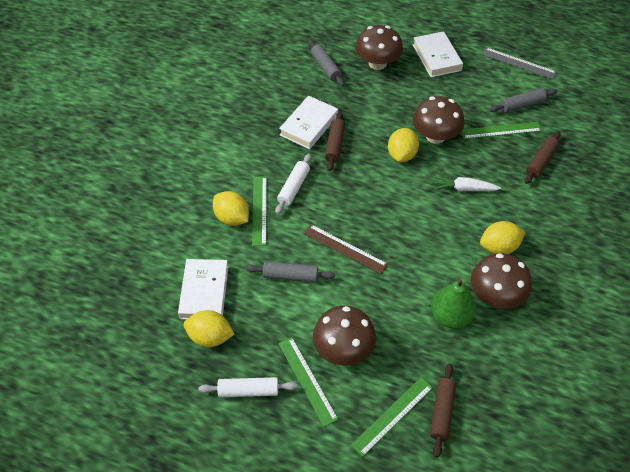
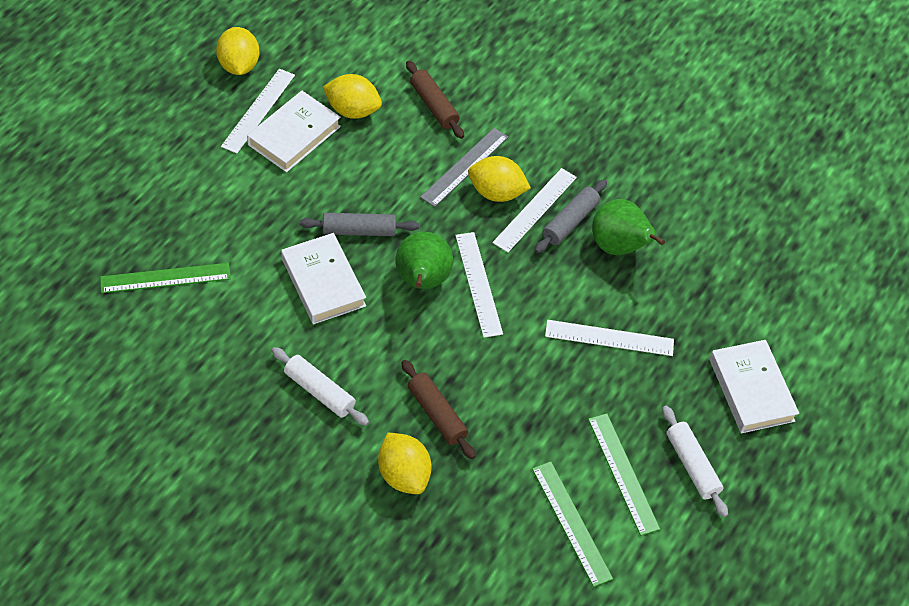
brown mushroom: 4 -> 0
brown rolling pin: 3 -> 2
brown ruler: 1 -> 0
green pear: 1 -> 2
green ruler: 4 -> 3
grey rolling pin: 3 -> 2
white carrot: 1 -> 0
white ruler: 0 -> 4

